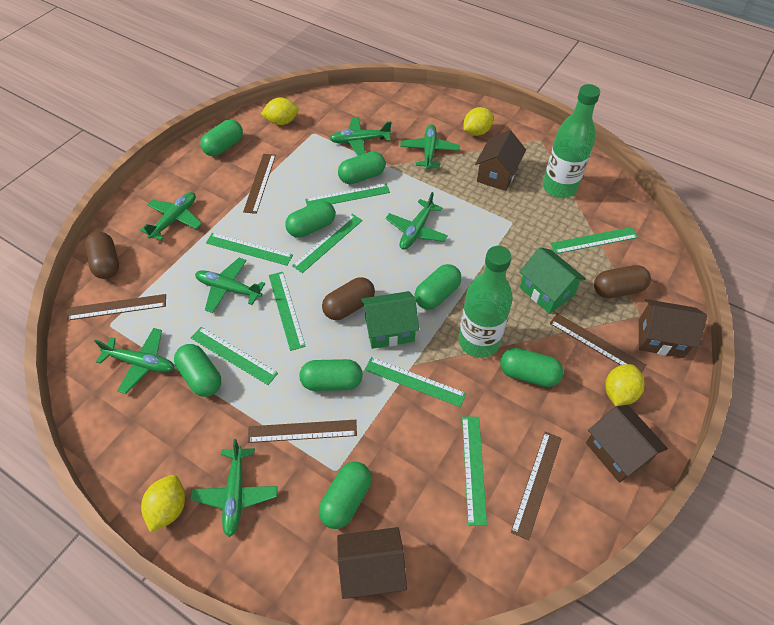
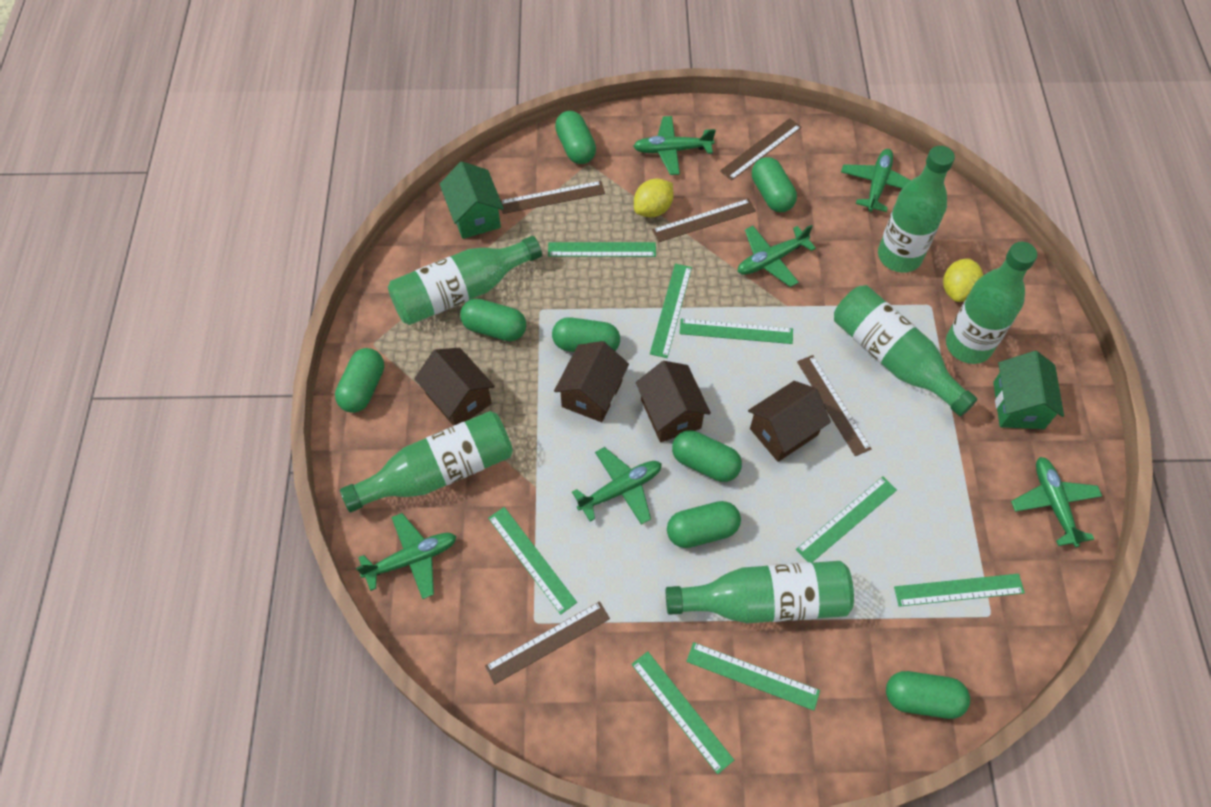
brown capsule: 3 -> 0
green bottle: 2 -> 6
green plane: 7 -> 6
yellow lemon: 4 -> 2

